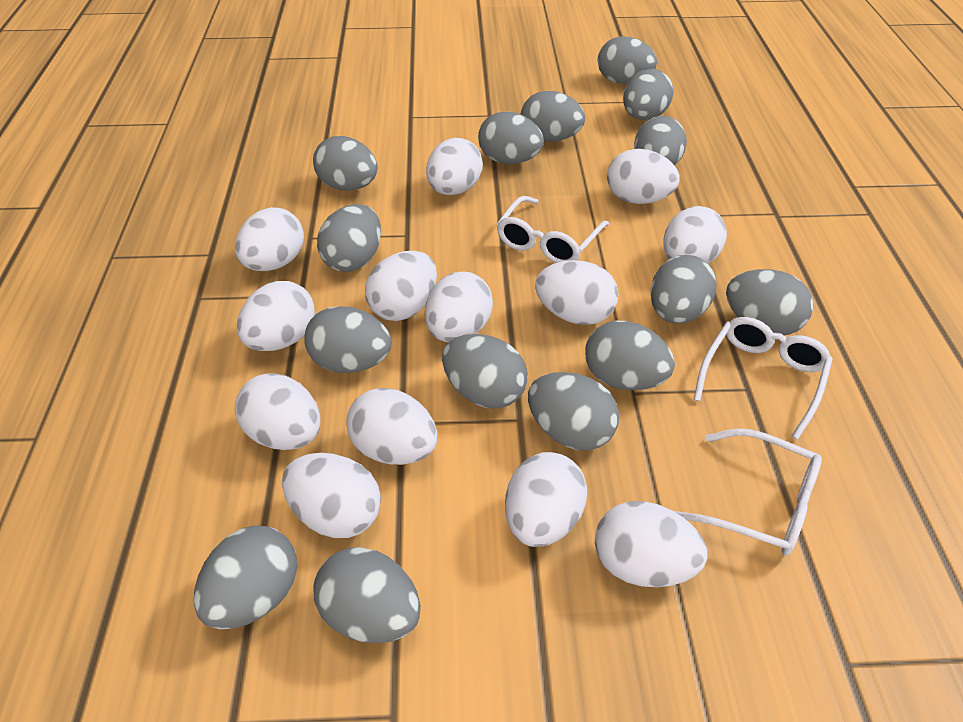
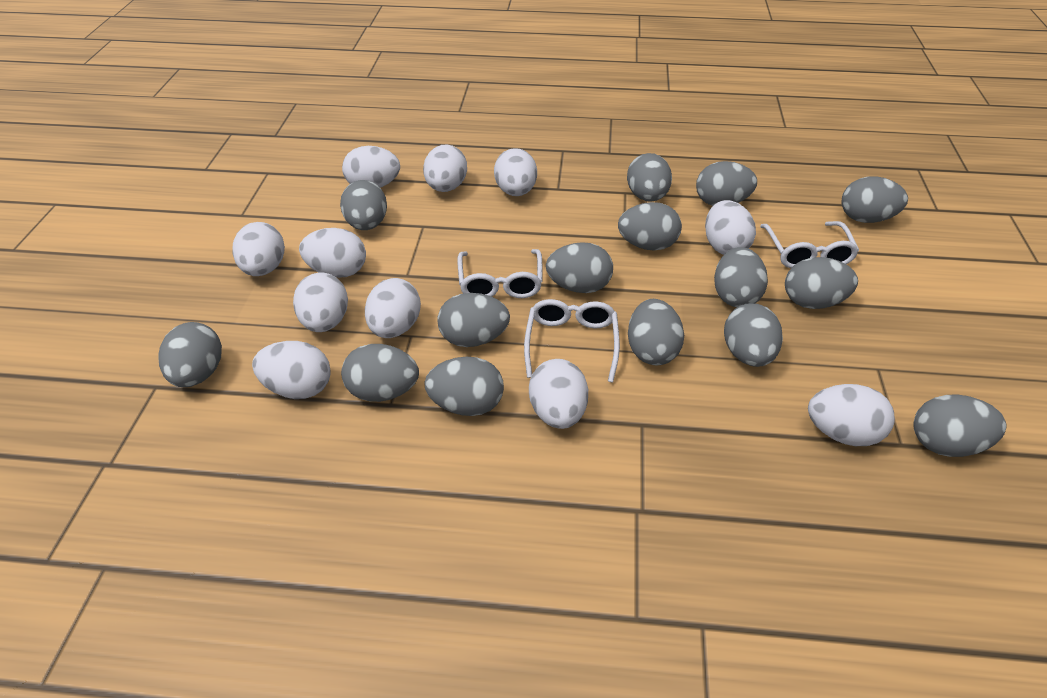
white egg: 13 -> 11

